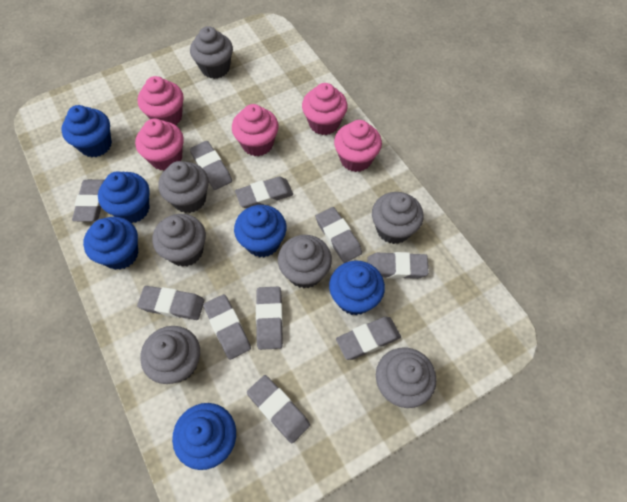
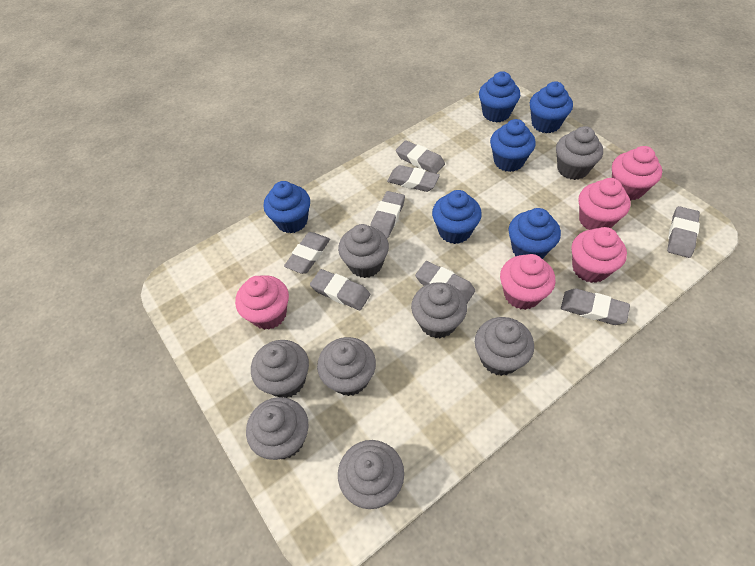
grey cupcake: 7 -> 8
grey eraser: 10 -> 8

